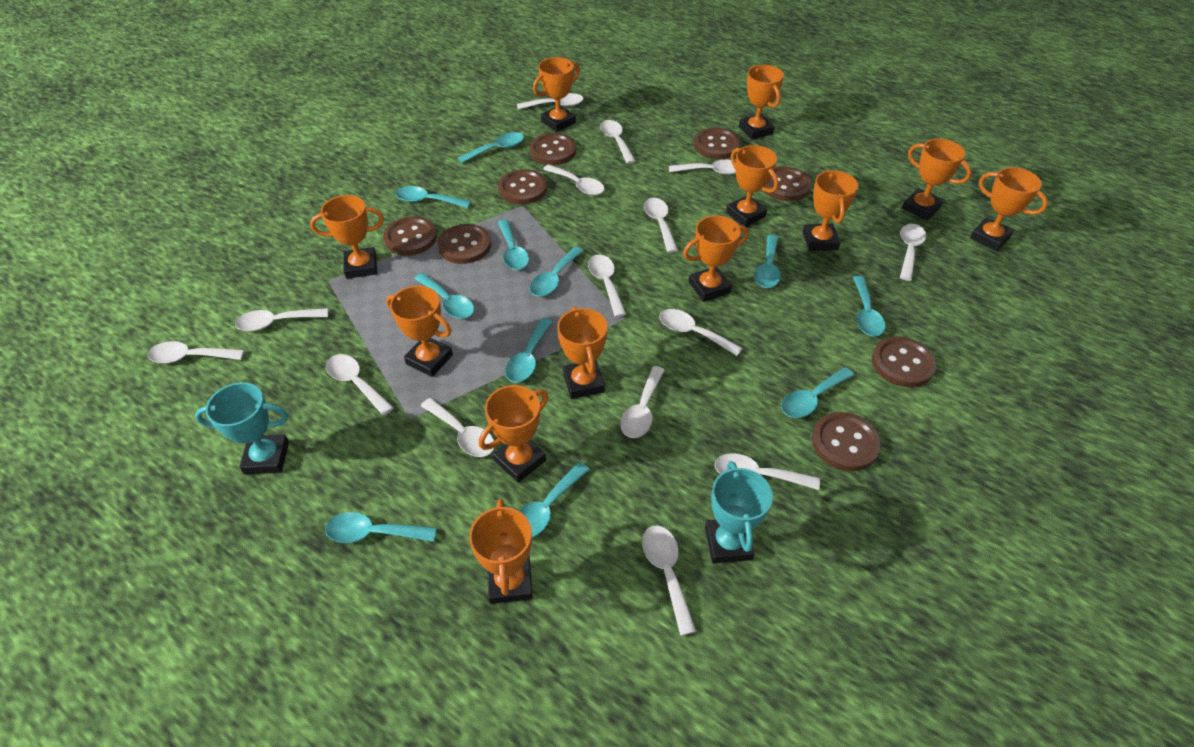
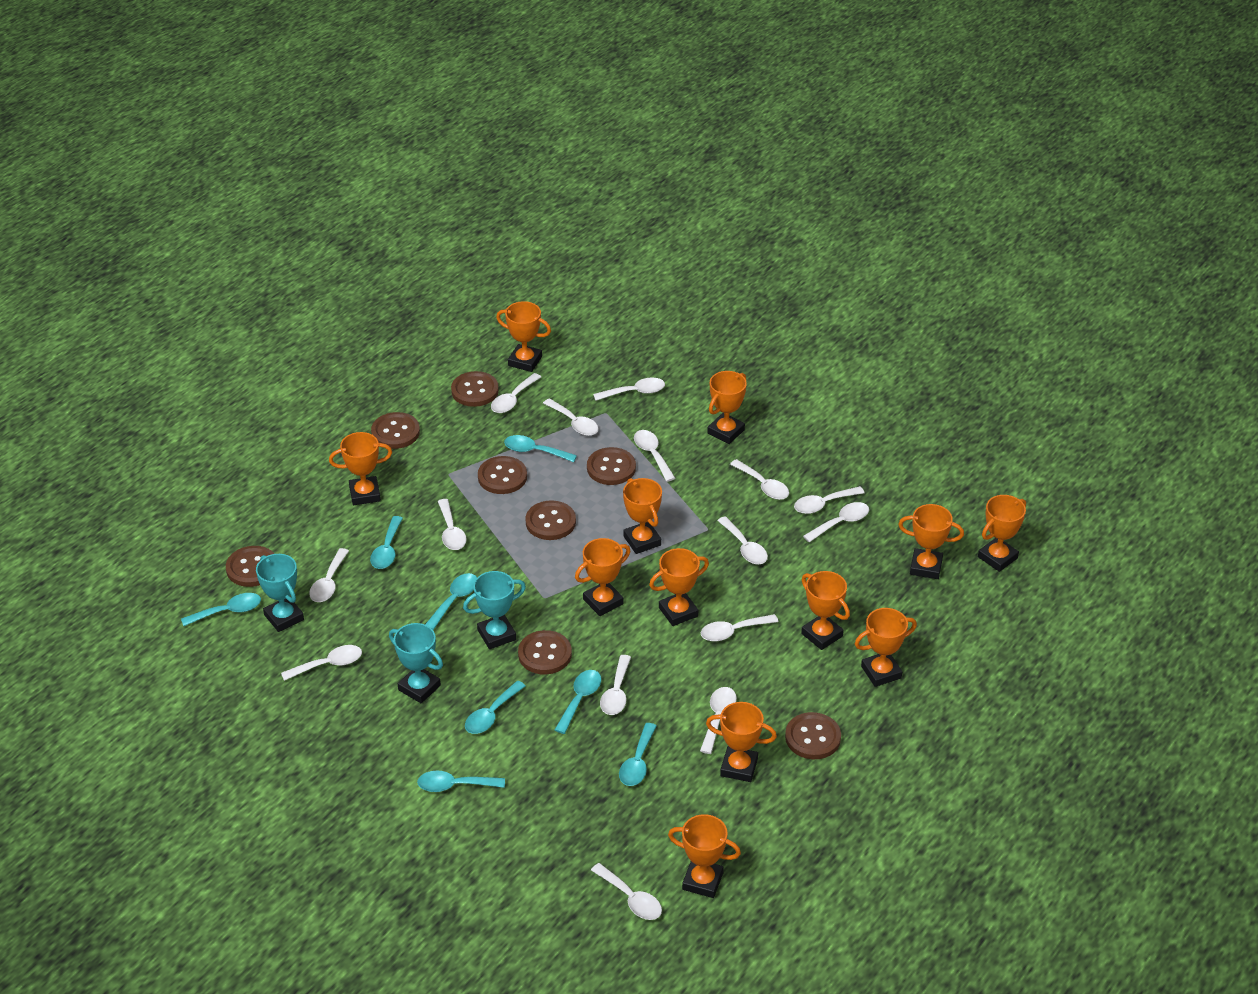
turquoise spoon: 11 -> 8
turquoise trophy: 2 -> 3

